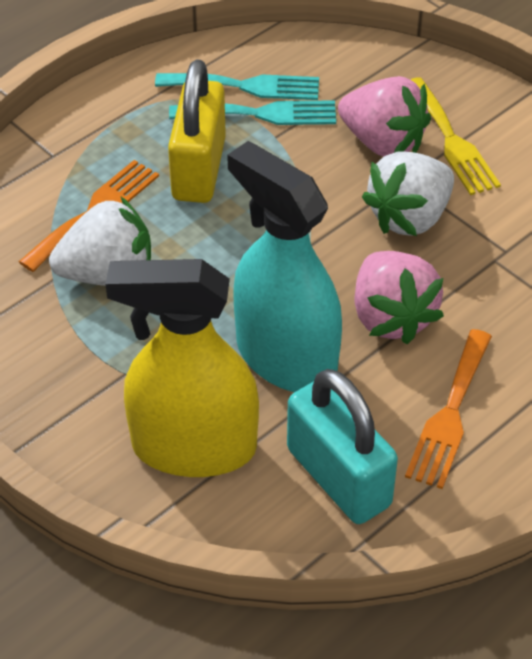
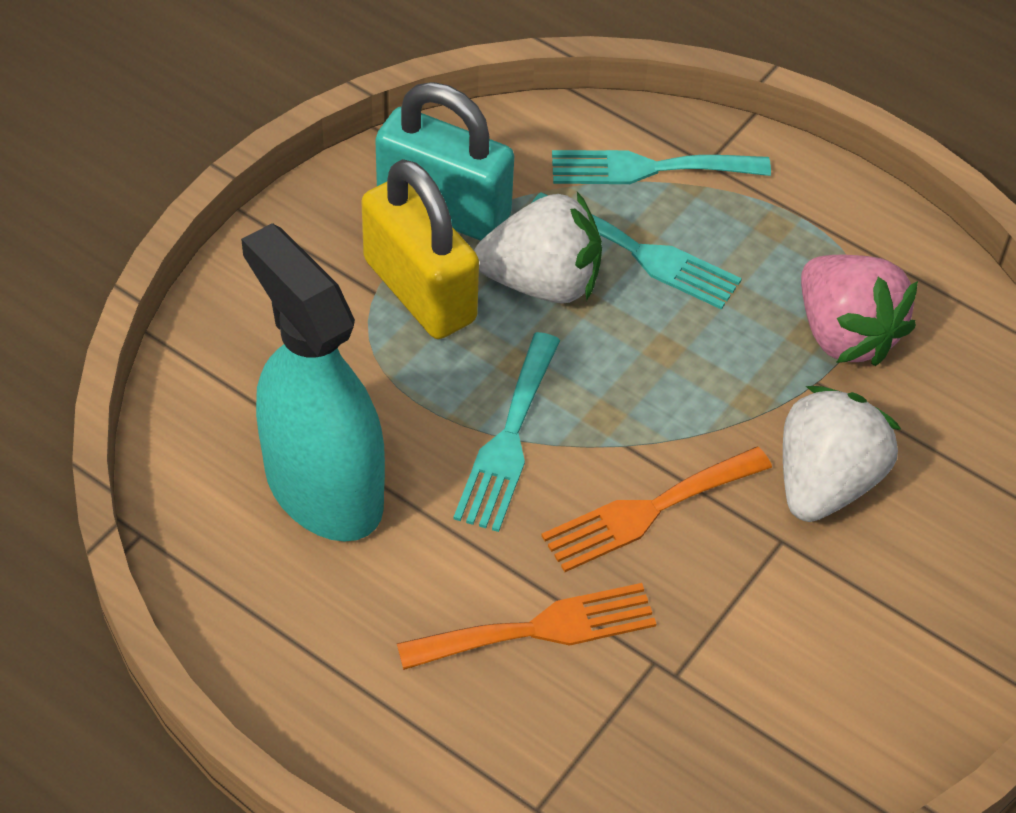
pink strawberry: 2 -> 1
turquoise fork: 2 -> 3
yellow fork: 1 -> 0
yellow spray bottle: 1 -> 0

